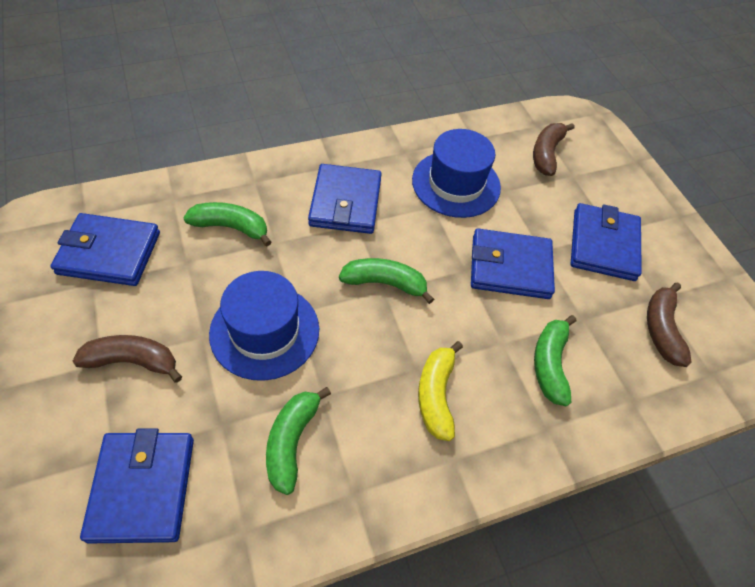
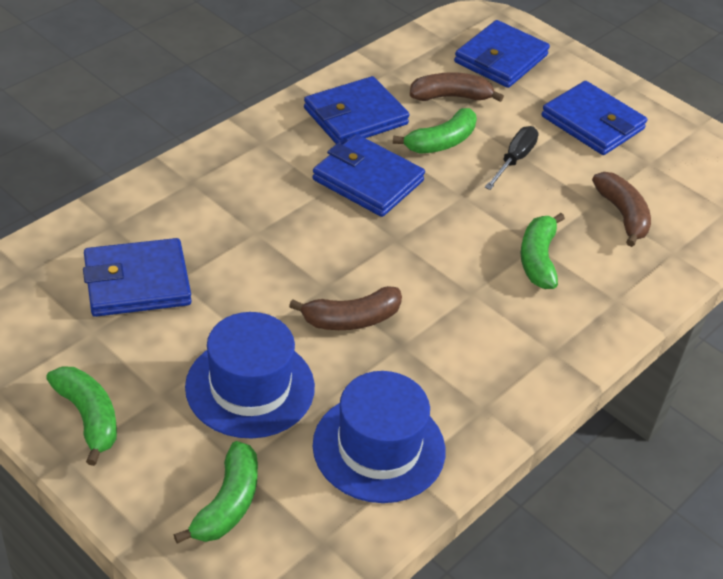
black screwdriver: 0 -> 1
yellow banana: 1 -> 0

